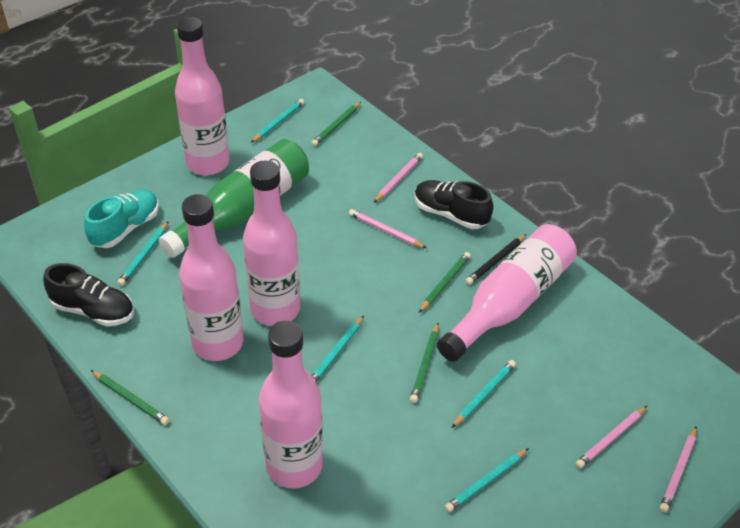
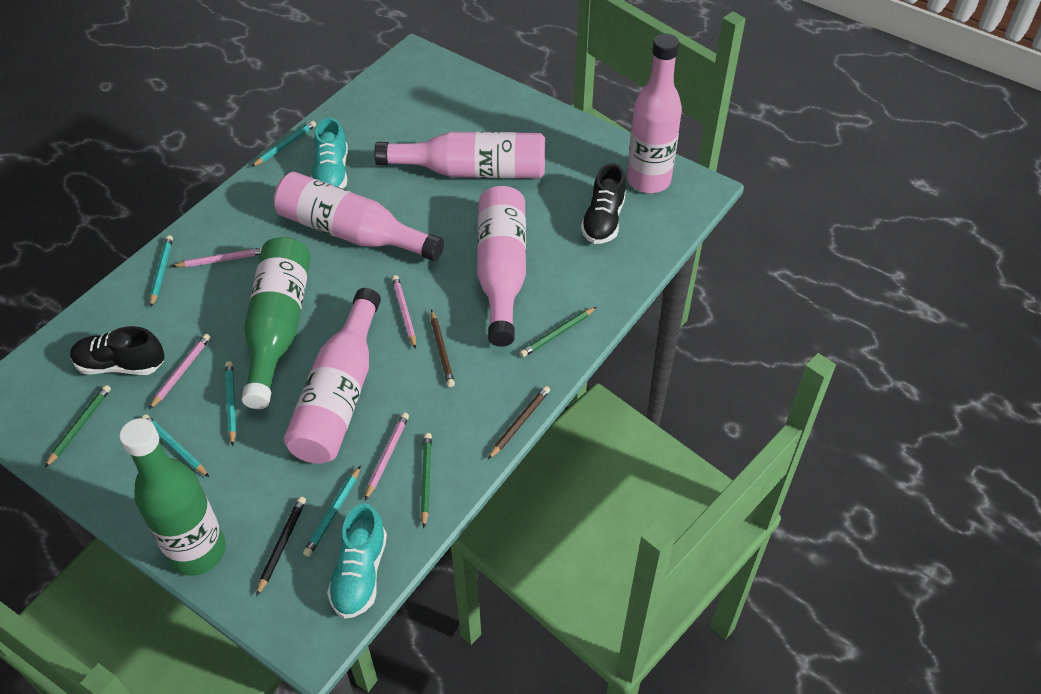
brown pencil: 0 -> 2
green bottle: 1 -> 2
green pencil: 4 -> 3
turquoise shoe: 1 -> 2

